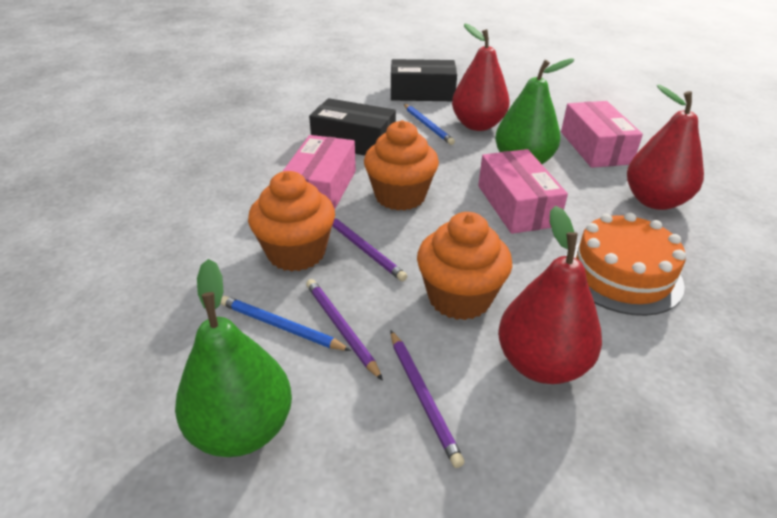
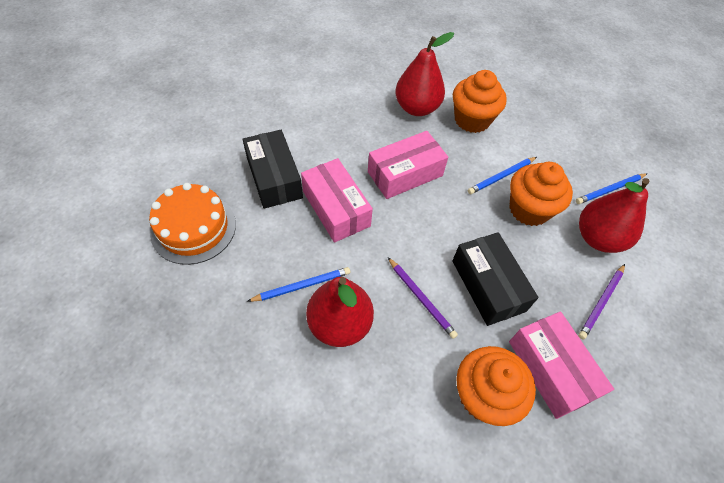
blue pencil: 2 -> 3
green pear: 2 -> 0
purple pencil: 3 -> 2

